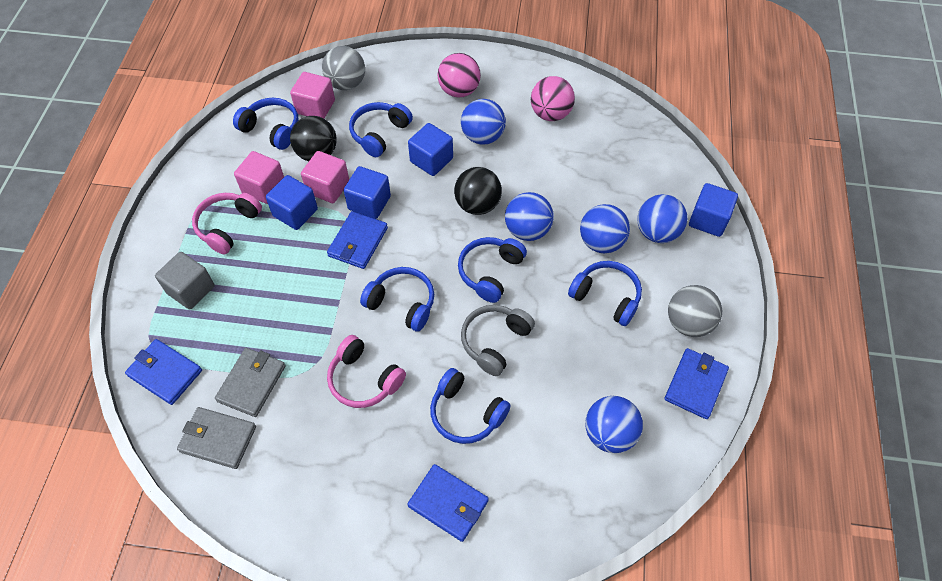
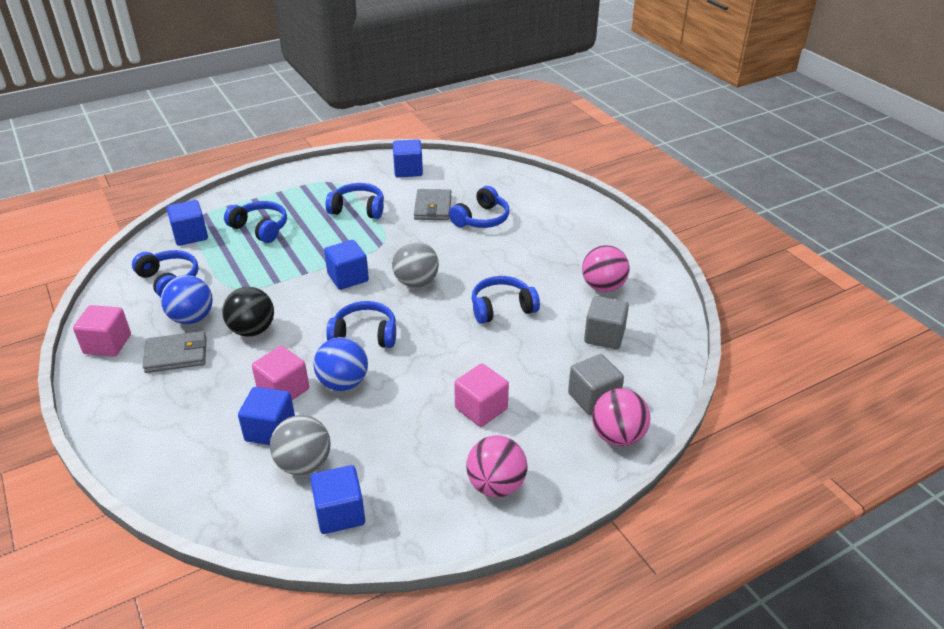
black ball: 2 -> 1
blue ball: 5 -> 2
blue cube: 4 -> 5
blue wallet: 4 -> 0
grey cube: 1 -> 2
grey headphones: 1 -> 0
pink ball: 2 -> 3
pink headphones: 2 -> 0

